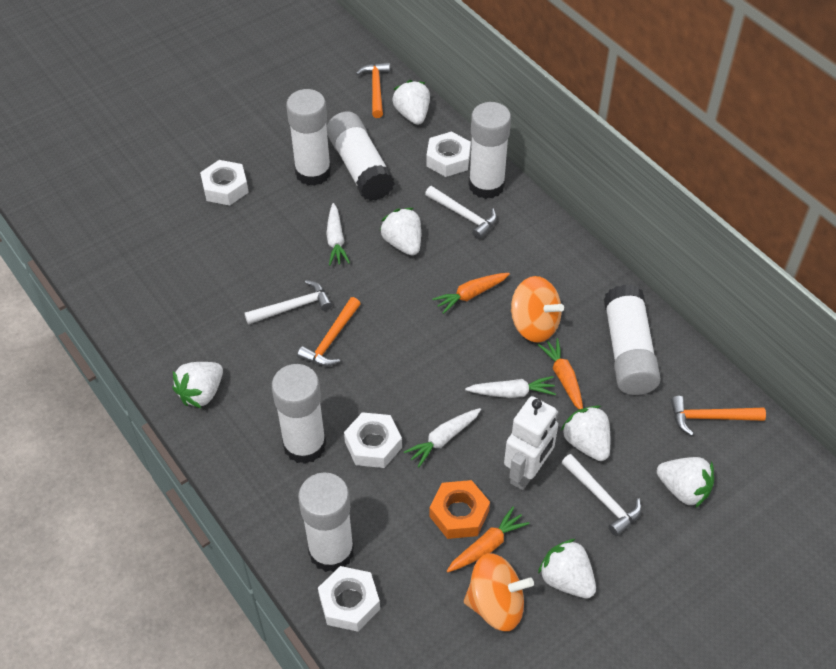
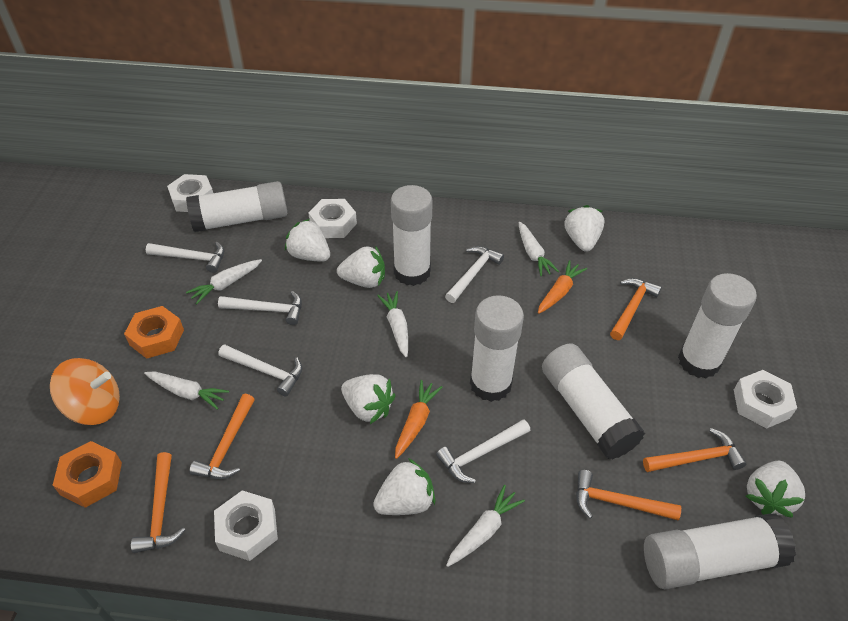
orange carrot: 3 -> 2
orange hammer: 3 -> 5
orange nut: 1 -> 2
orange spinning top: 2 -> 1
white carrot: 3 -> 5
white hammer: 3 -> 5
white robot: 1 -> 0

